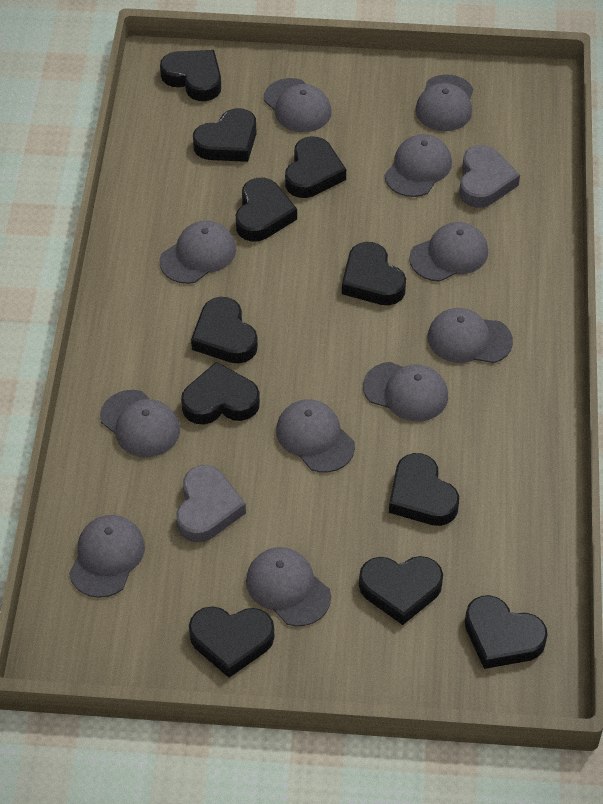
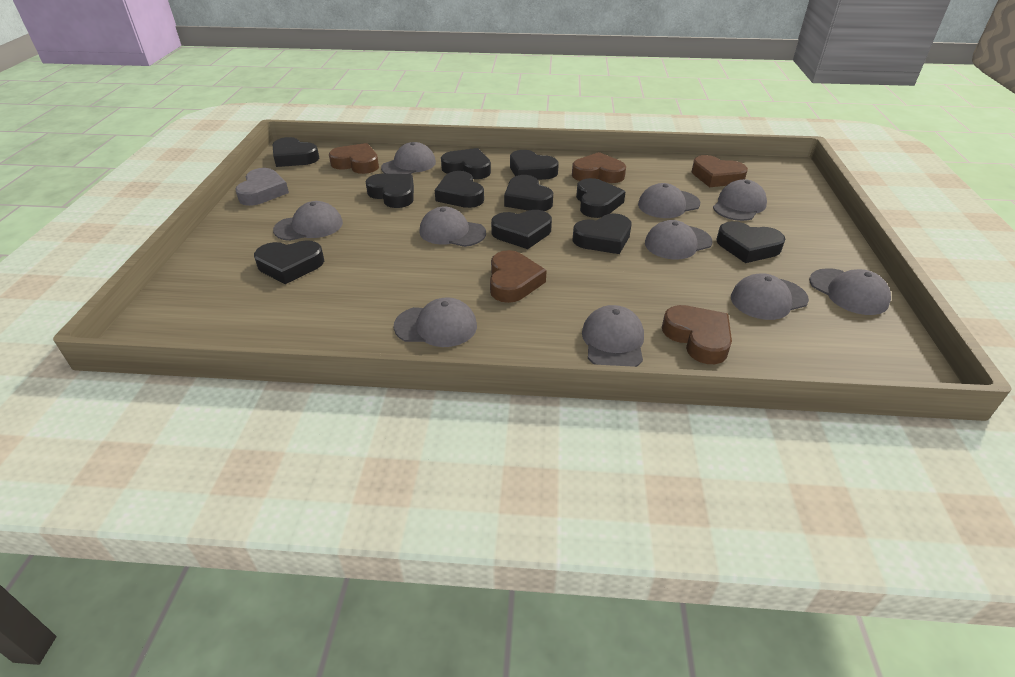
brown heart: 0 -> 5
grey cap: 11 -> 10
grey heart: 2 -> 1

